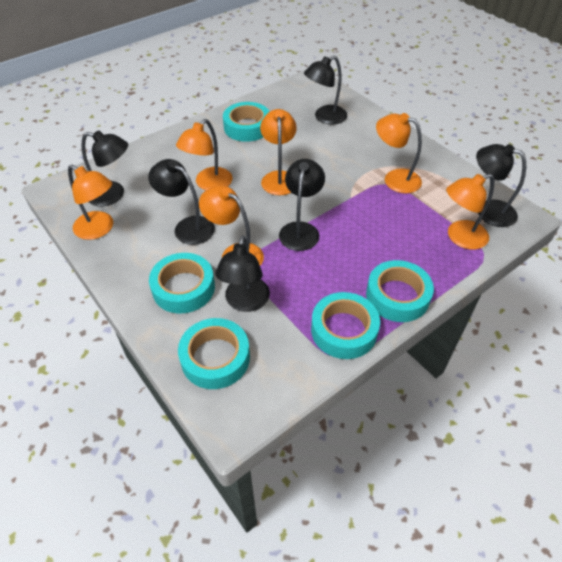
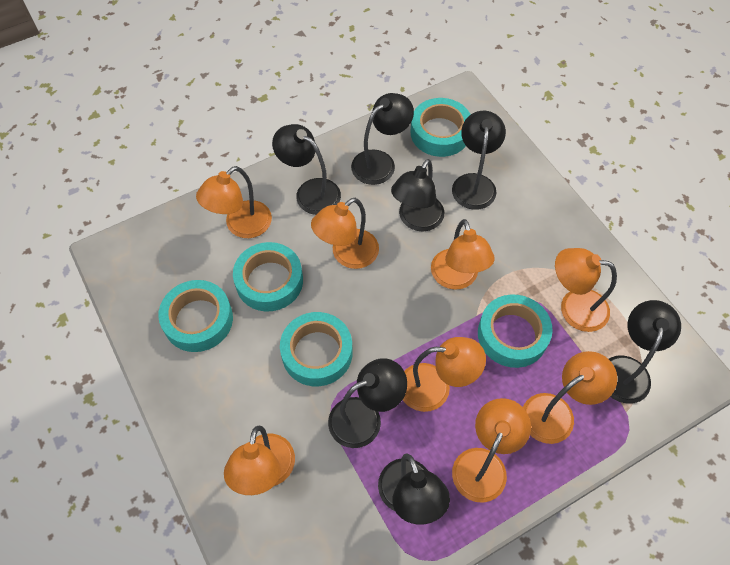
black lamp: 6 -> 7
orange lamp: 6 -> 8

